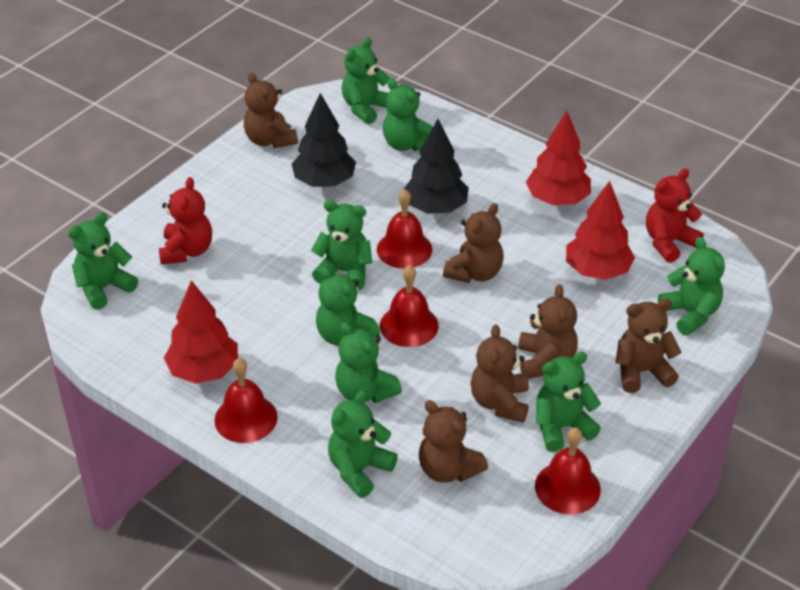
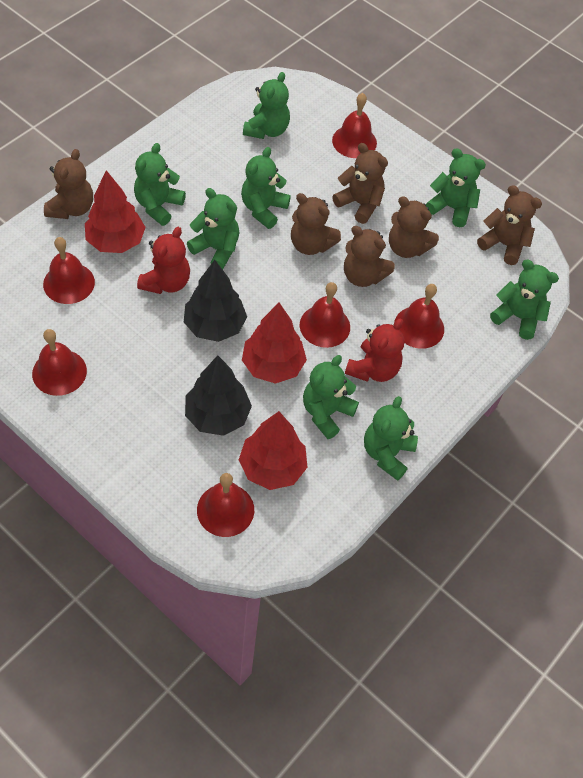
green teddy bear: 9 -> 8
red bell: 4 -> 6

